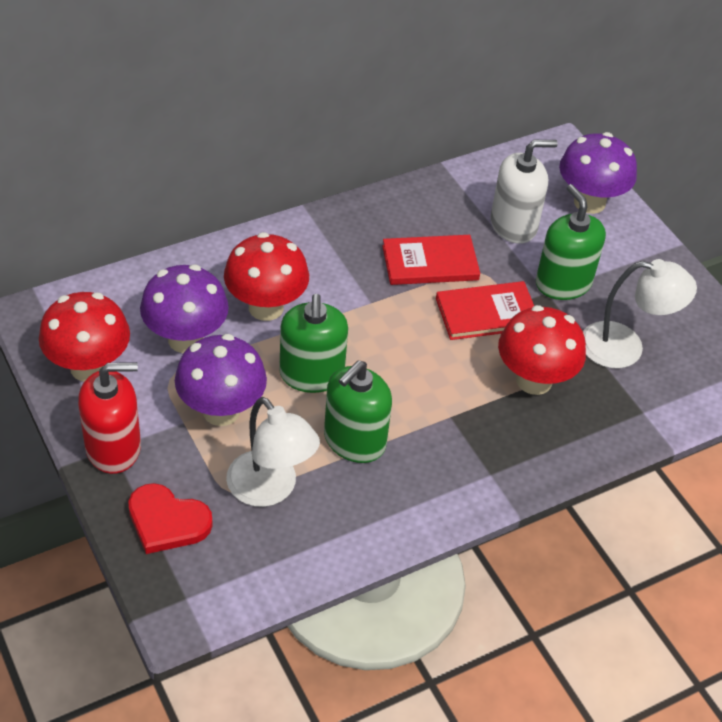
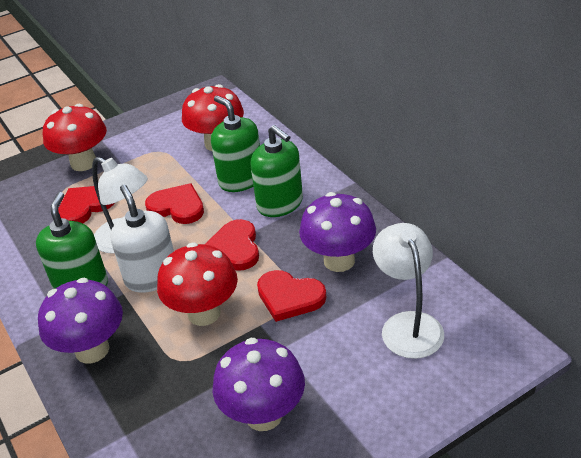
red book: 2 -> 0
red heart: 1 -> 4
red soap dispenser: 1 -> 0

